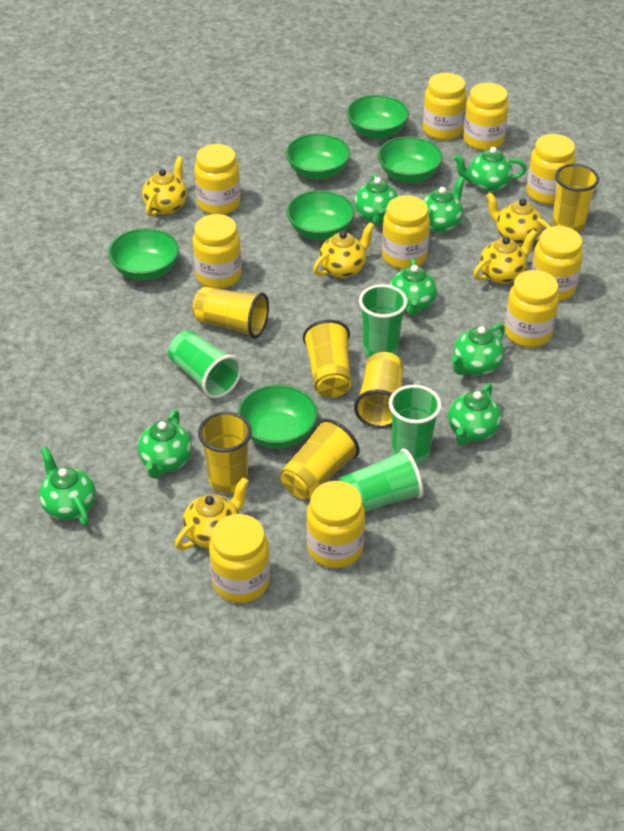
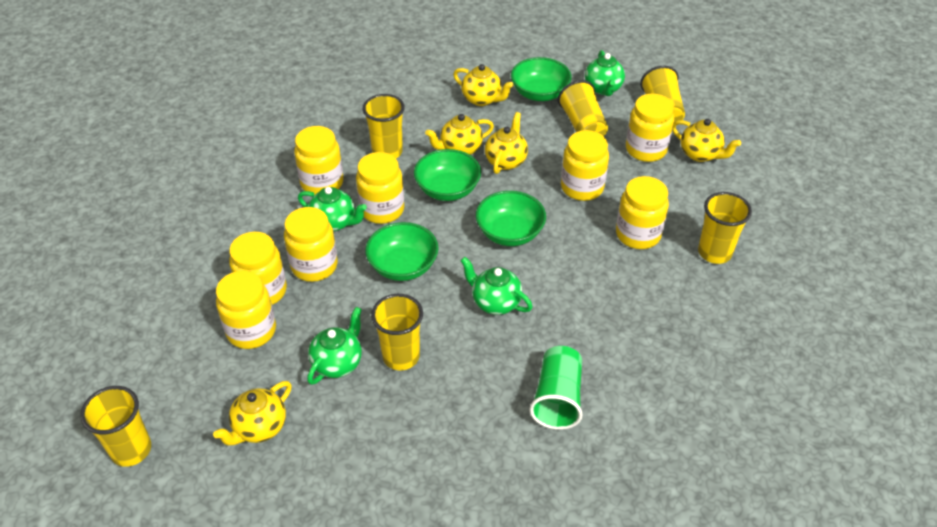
green bowl: 6 -> 4
green cup: 4 -> 1
green teapot: 8 -> 4
yellow jar: 10 -> 8

